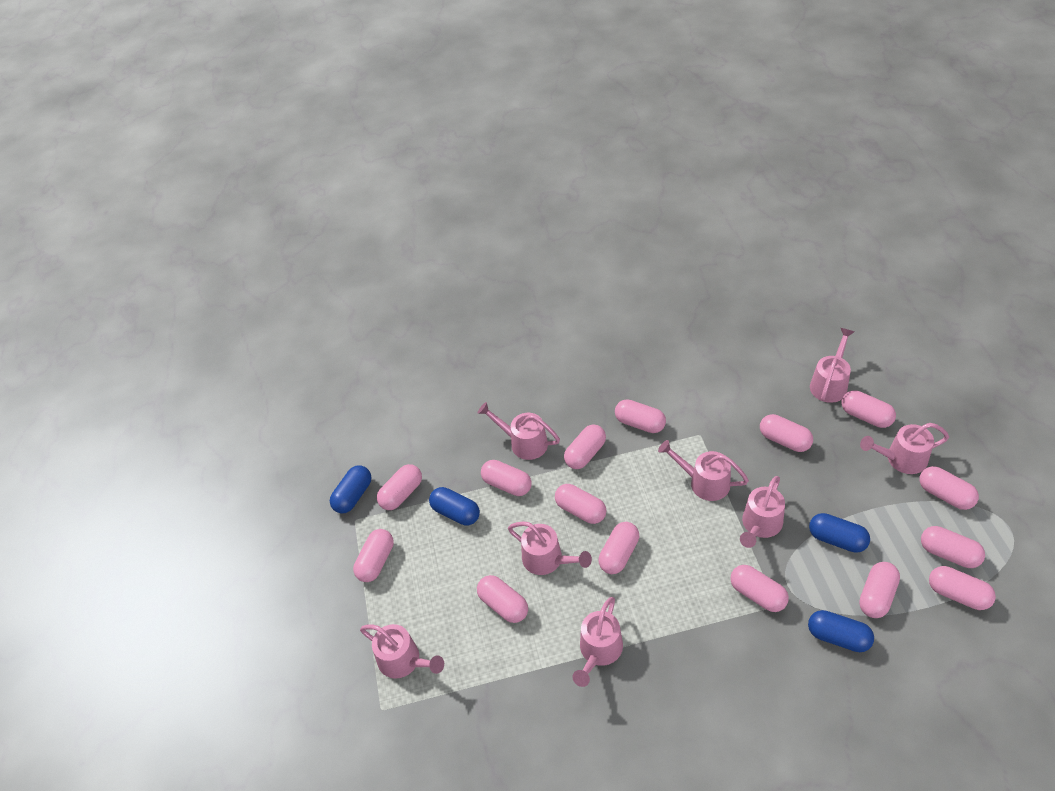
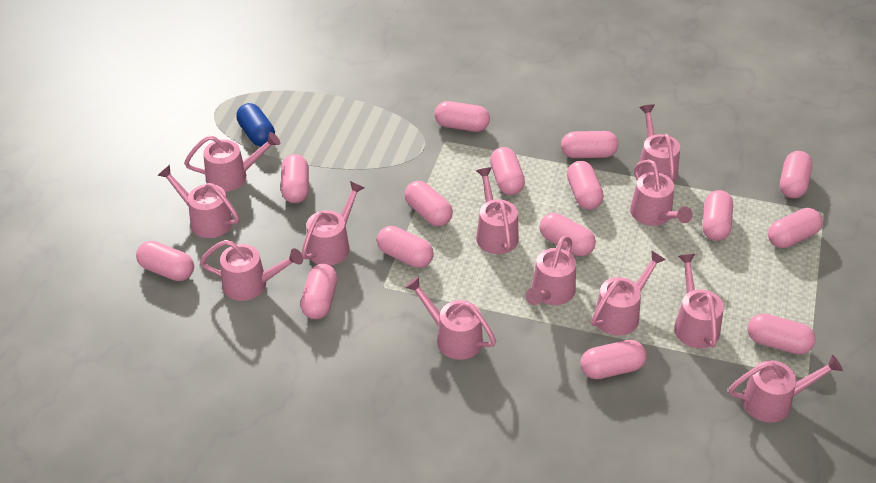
blue capsule: 4 -> 1
pink watering can: 8 -> 12

